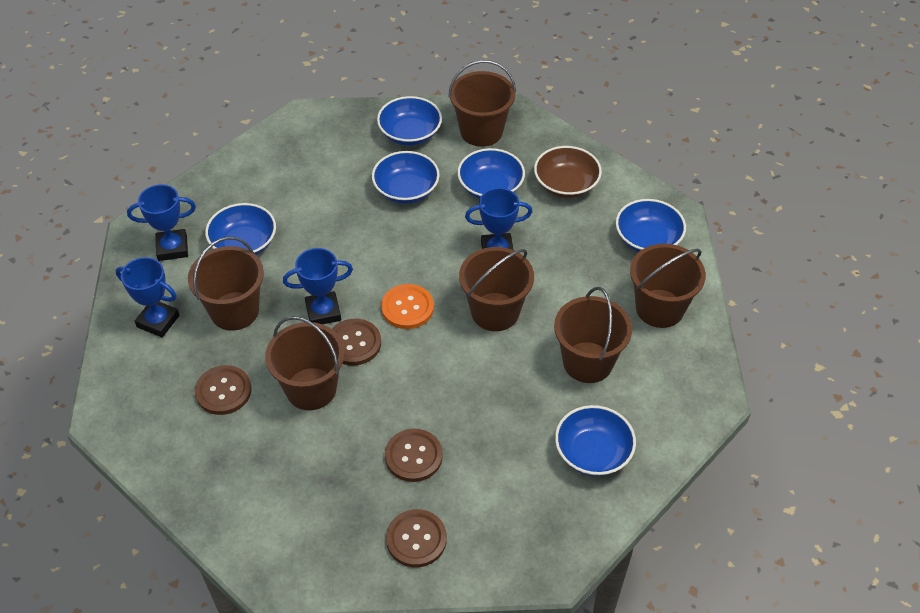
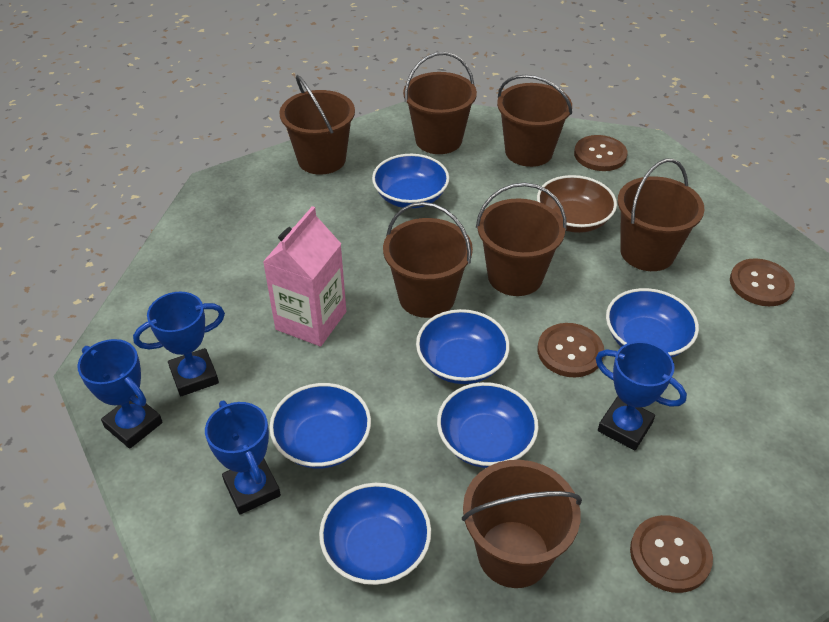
brown bucket: 6 -> 7
orange button: 1 -> 0
pink carton: 0 -> 1

